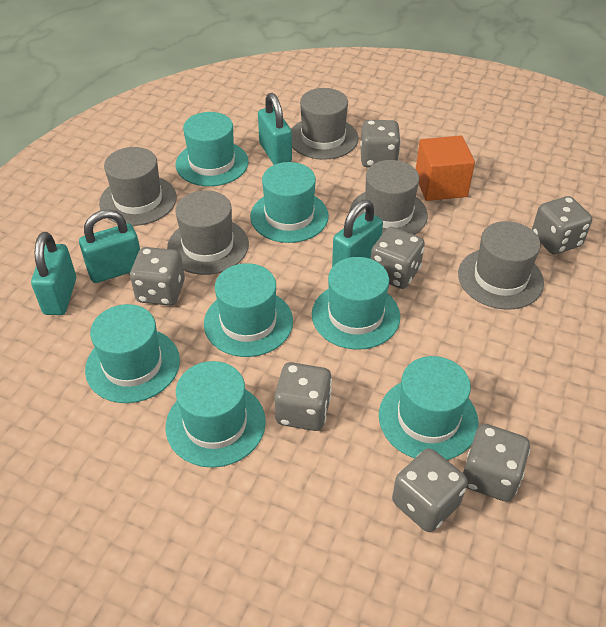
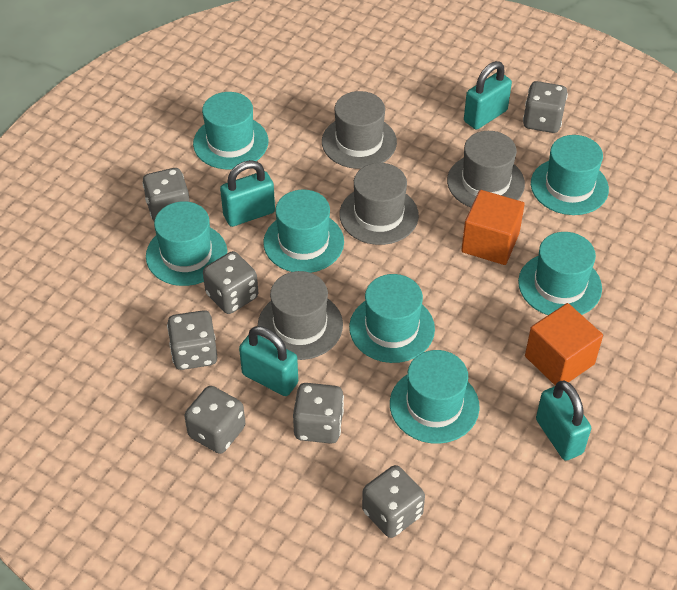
grey hat: 5 -> 4
orange cube: 1 -> 2

